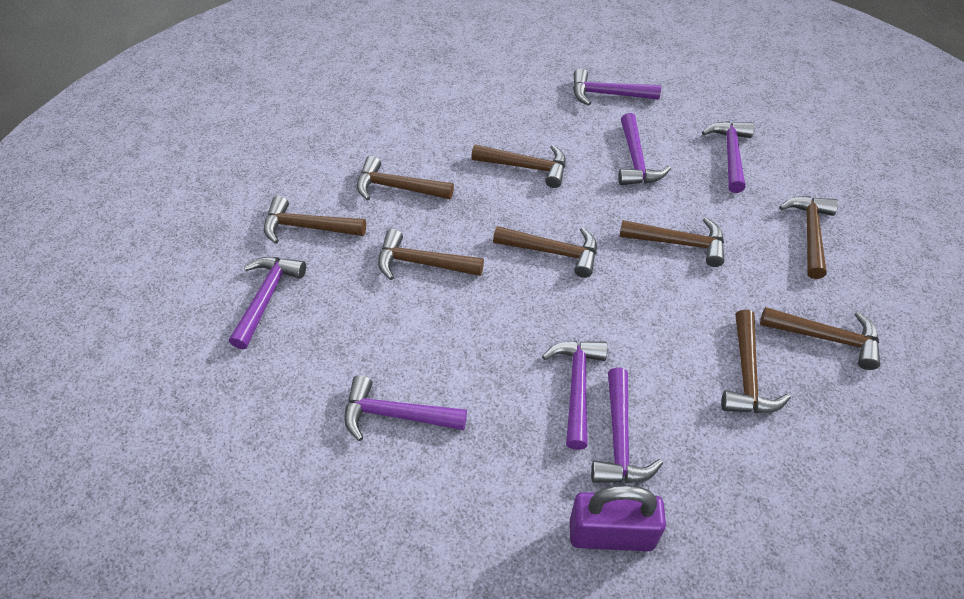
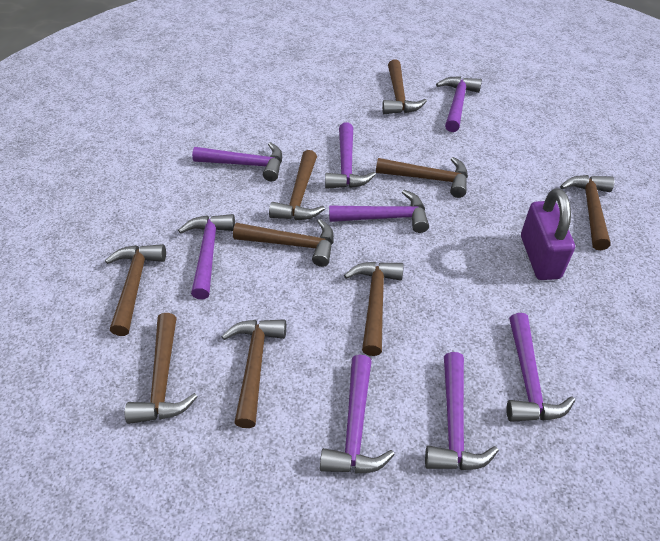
purple hammer: 7 -> 8

